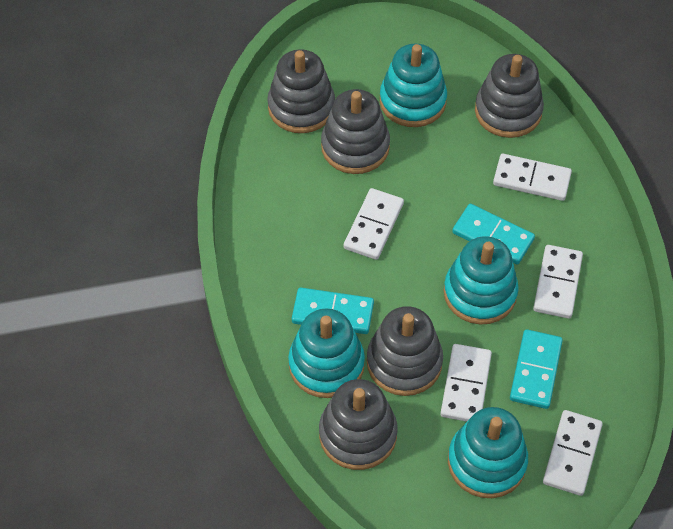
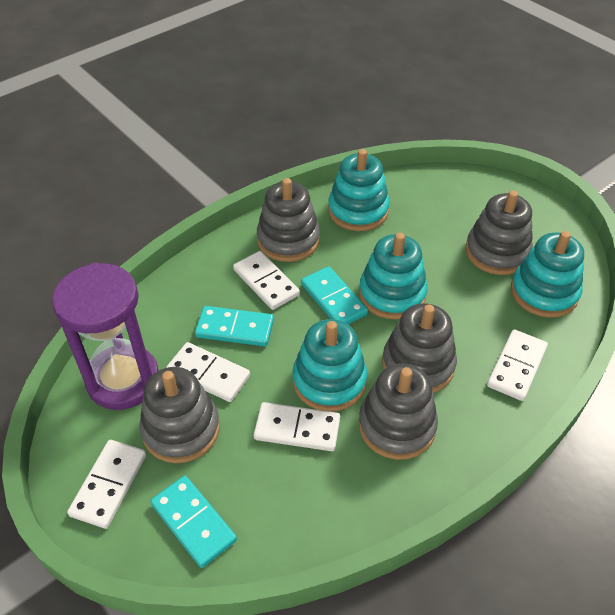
purple hourglass: 0 -> 1

